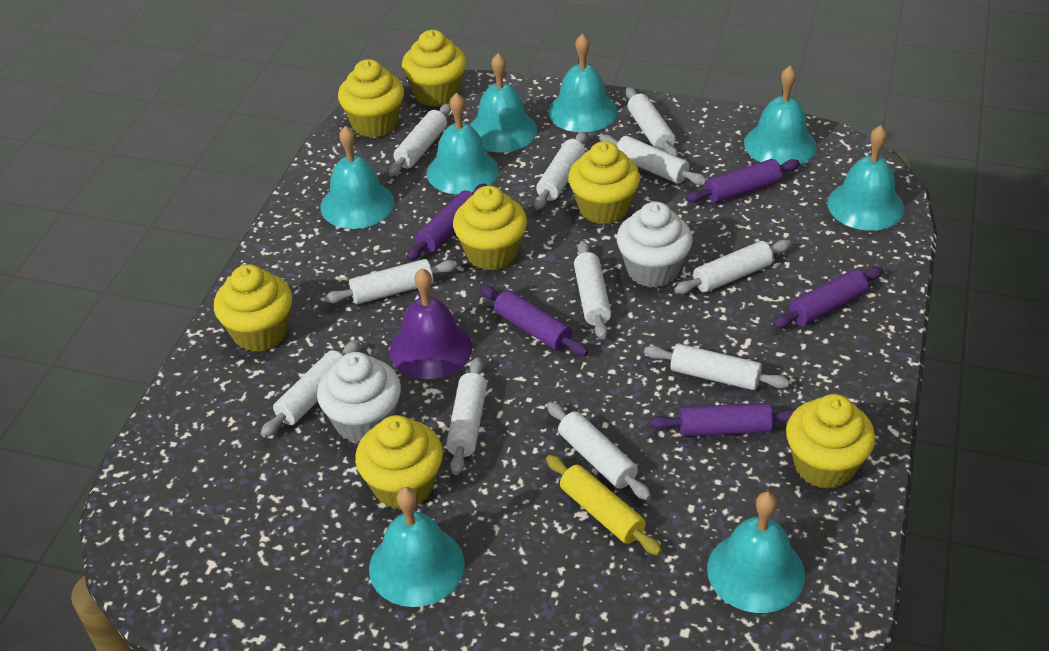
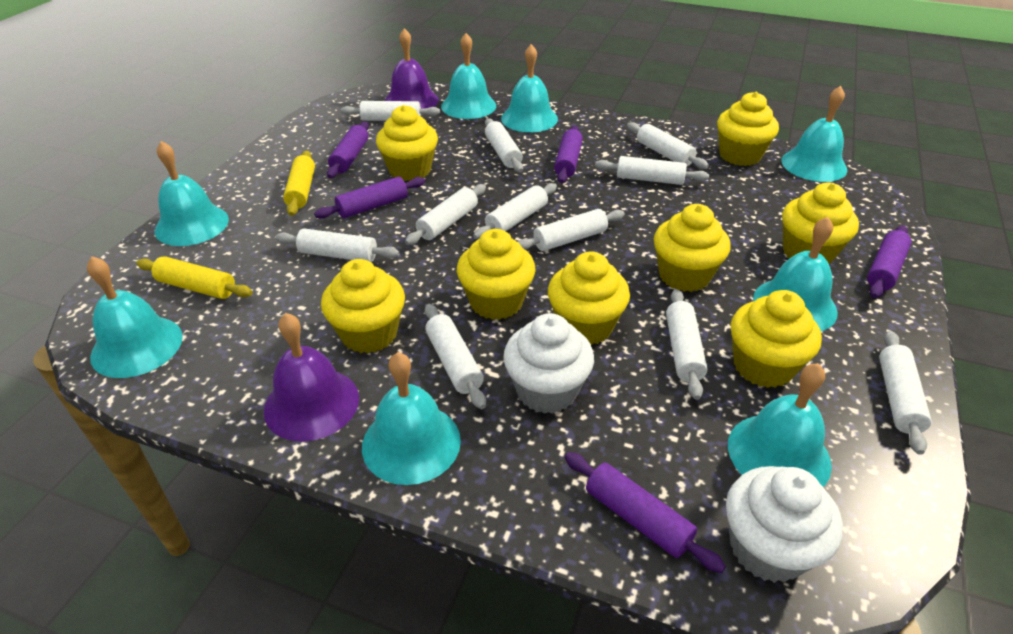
purple bell: 1 -> 2
yellow cupcake: 7 -> 8
yellow rolling pin: 1 -> 2

